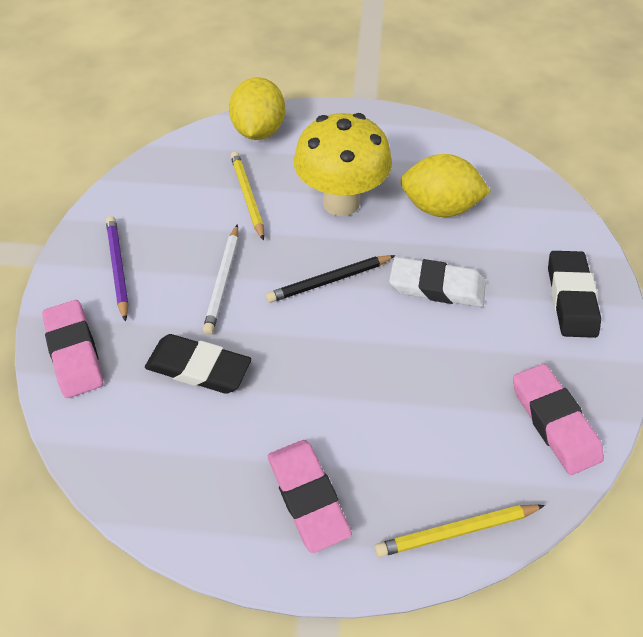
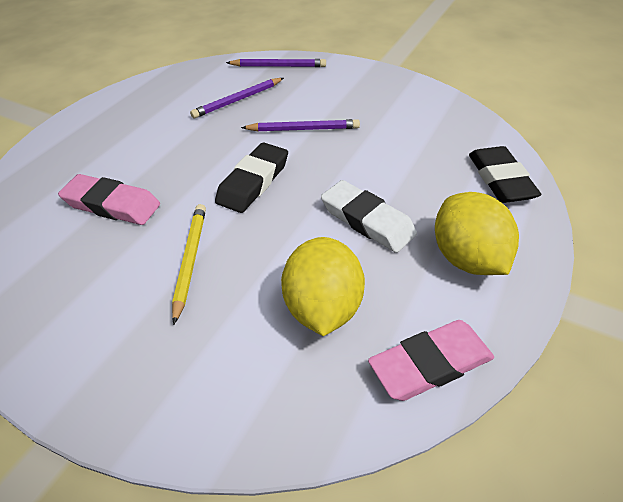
black pencil: 1 -> 0
pink eraser: 3 -> 2
purple pencil: 1 -> 3
white pencil: 1 -> 0
yellow mushroom: 1 -> 0
yellow pencil: 2 -> 1

